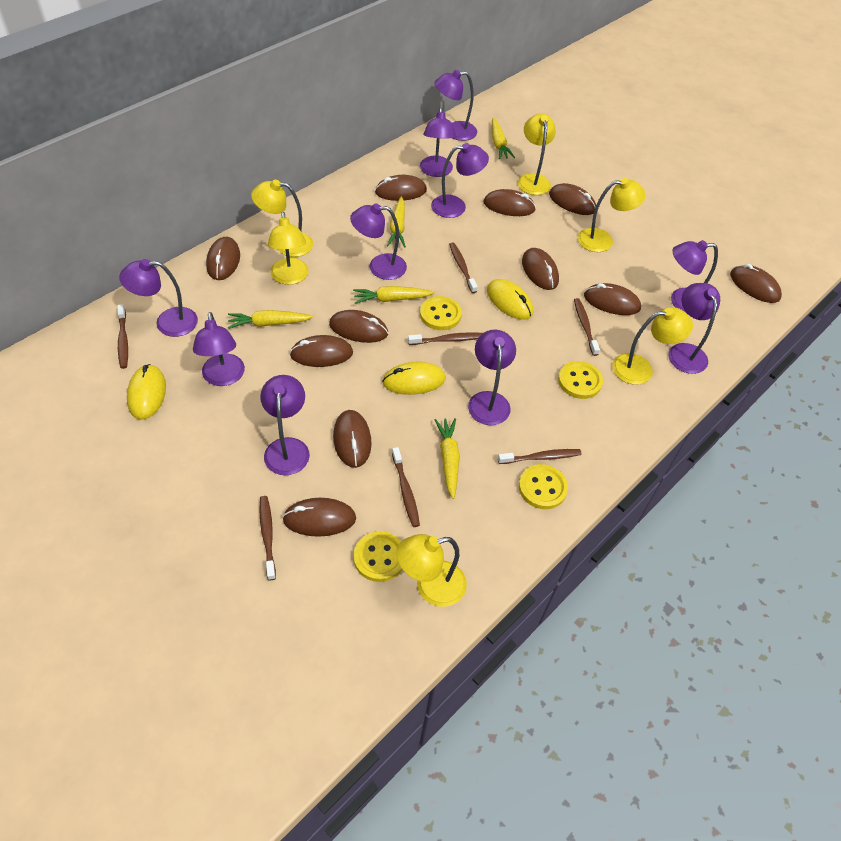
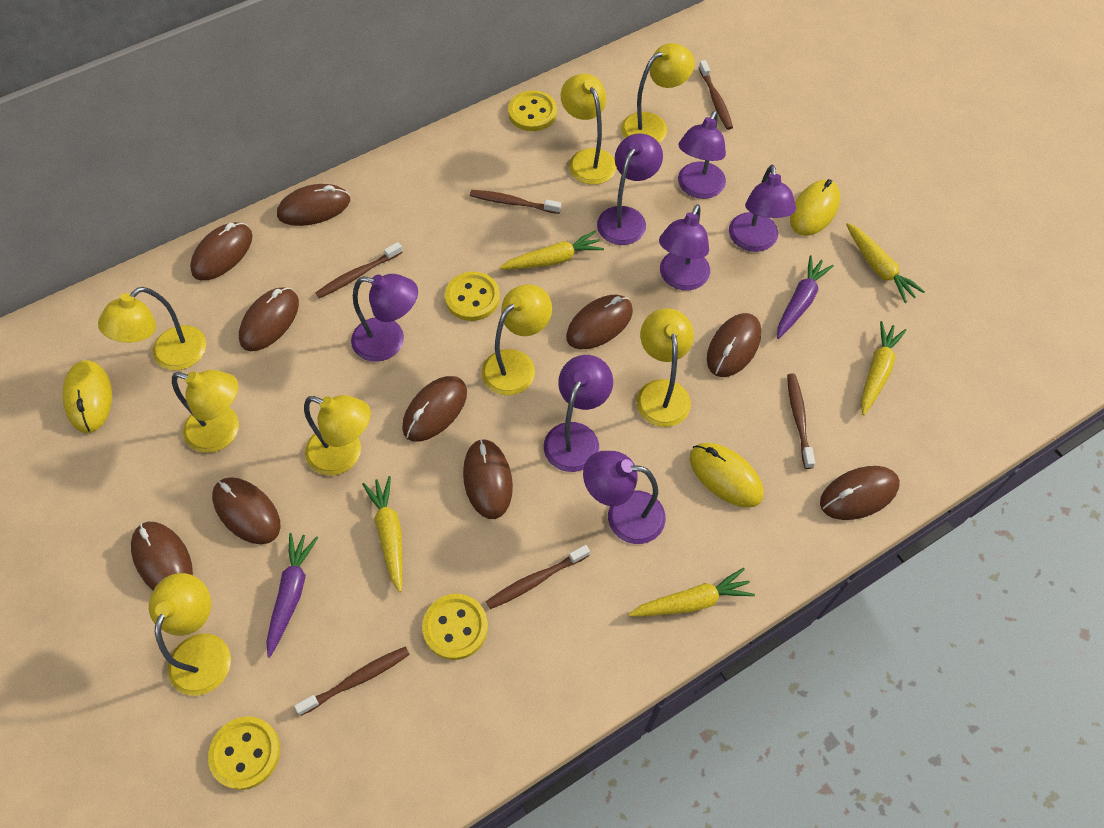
brown mouse: 11 -> 10
brown toothbrush: 7 -> 6
purple carrot: 0 -> 2
purple lamp: 10 -> 7
yellow lamp: 6 -> 8

